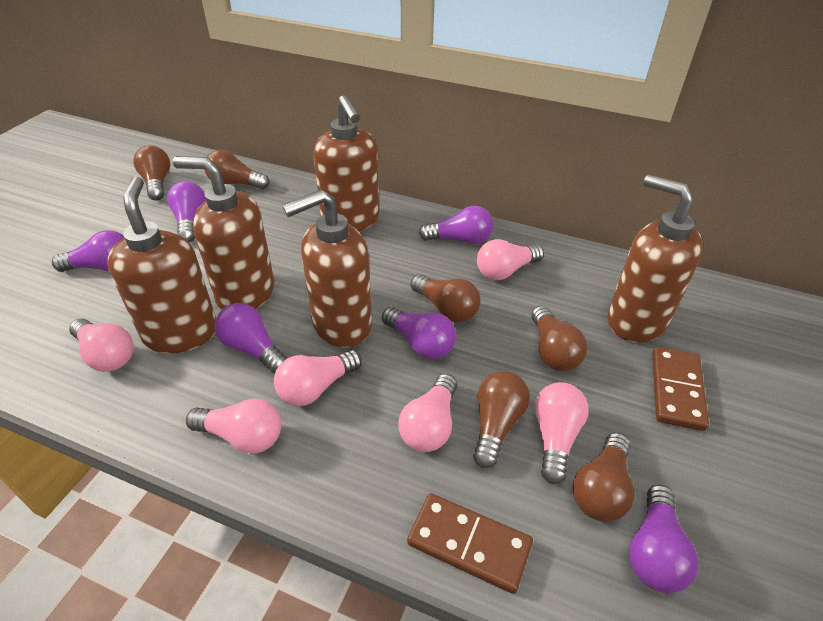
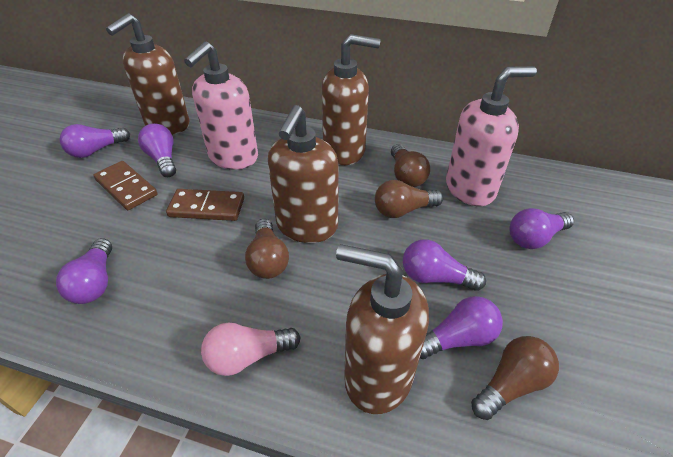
brown light bulb: 6 -> 4
brown soap dispenser: 5 -> 4
pink light bulb: 6 -> 1
pink soap dispenser: 0 -> 2

